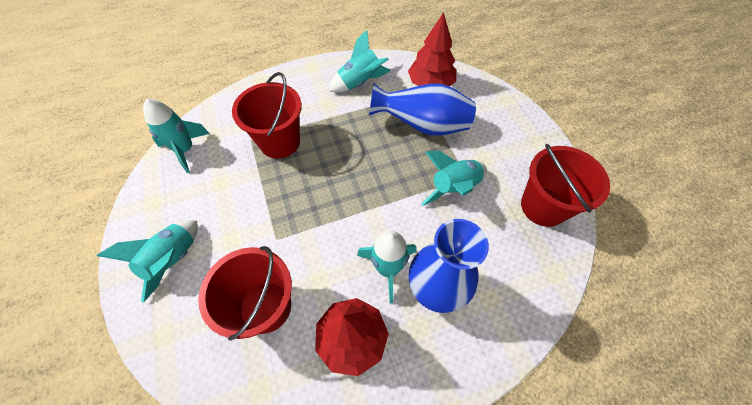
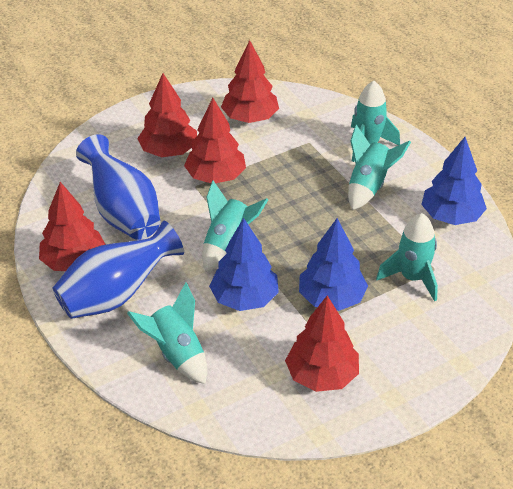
blue tree: 0 -> 3
red bucket: 3 -> 0
red tree: 2 -> 5

